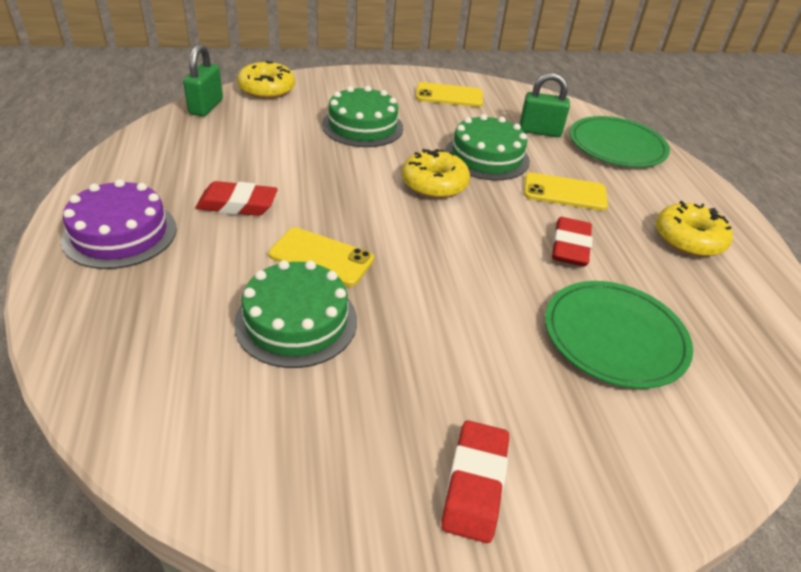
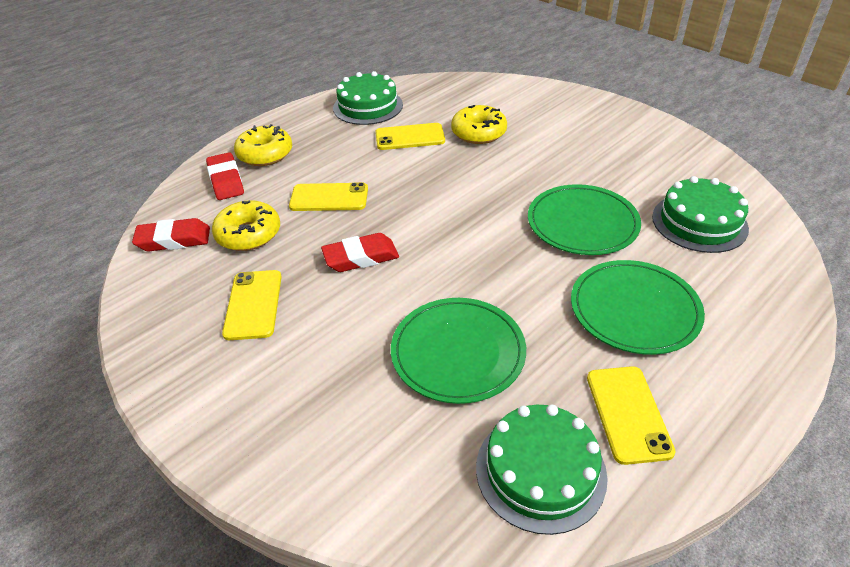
green padlock: 2 -> 0
green plate: 2 -> 3
purple cake: 1 -> 0
yellow phone: 3 -> 4

